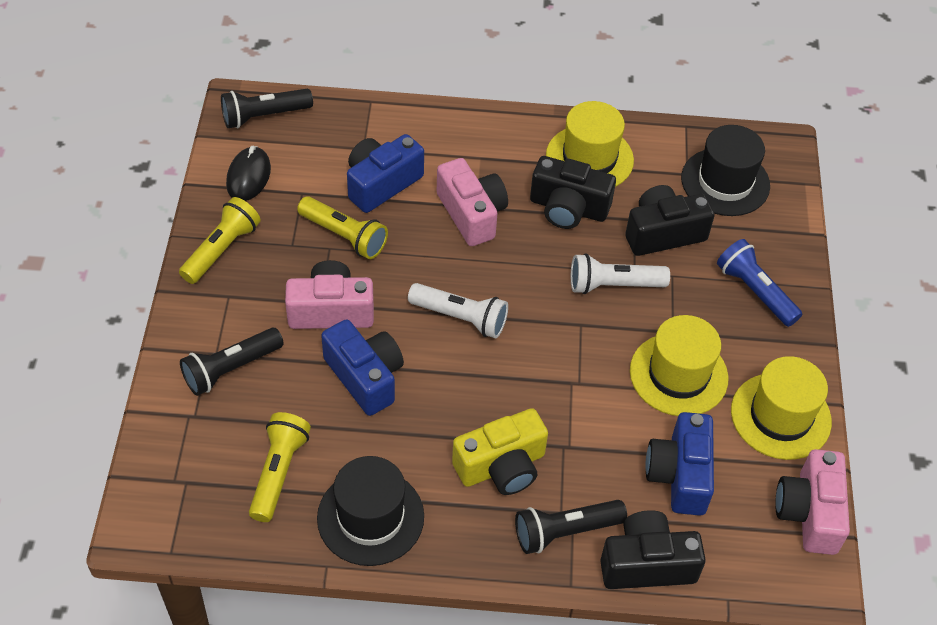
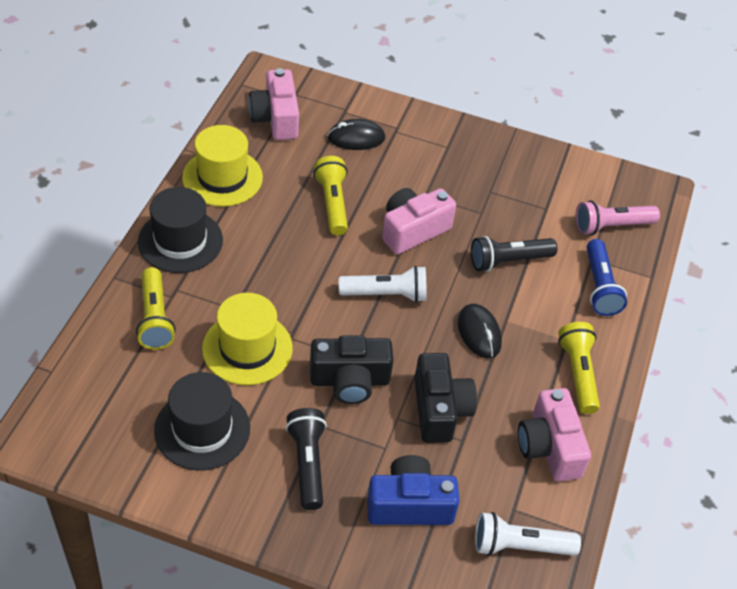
black camera: 3 -> 2
black flashlight: 3 -> 2
black mouse: 1 -> 2
blue camera: 3 -> 1
pink flashlight: 0 -> 1
yellow camera: 1 -> 0
yellow hat: 3 -> 2

